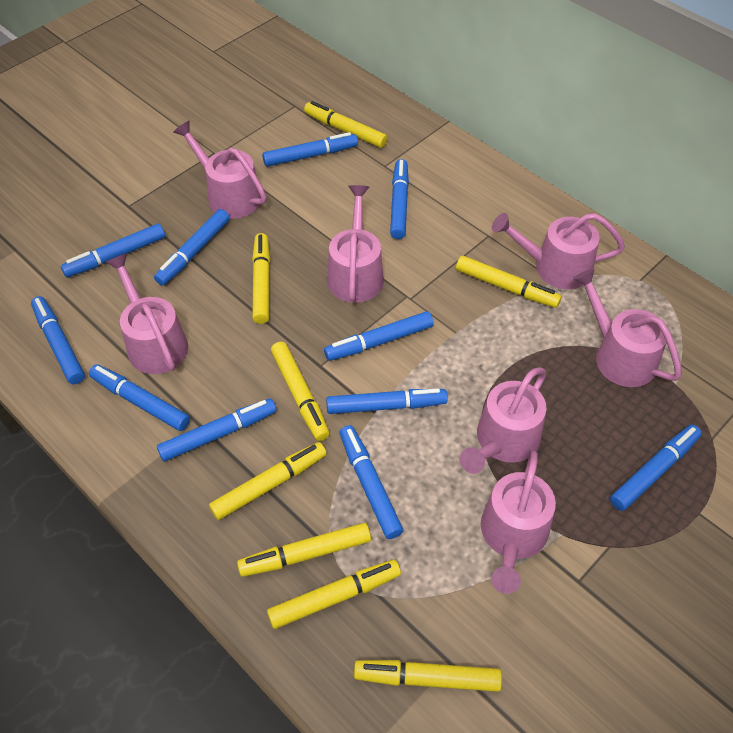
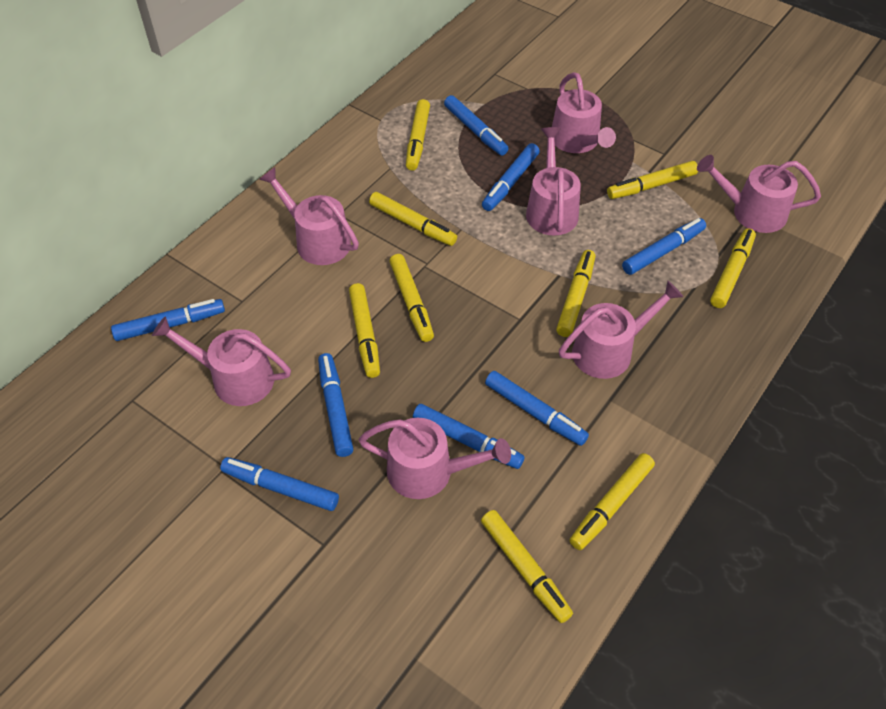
blue marker: 11 -> 8
yellow marker: 8 -> 9

